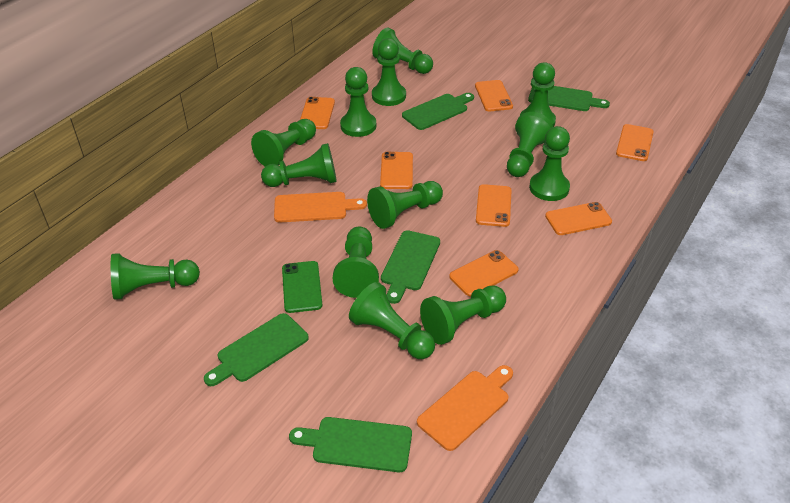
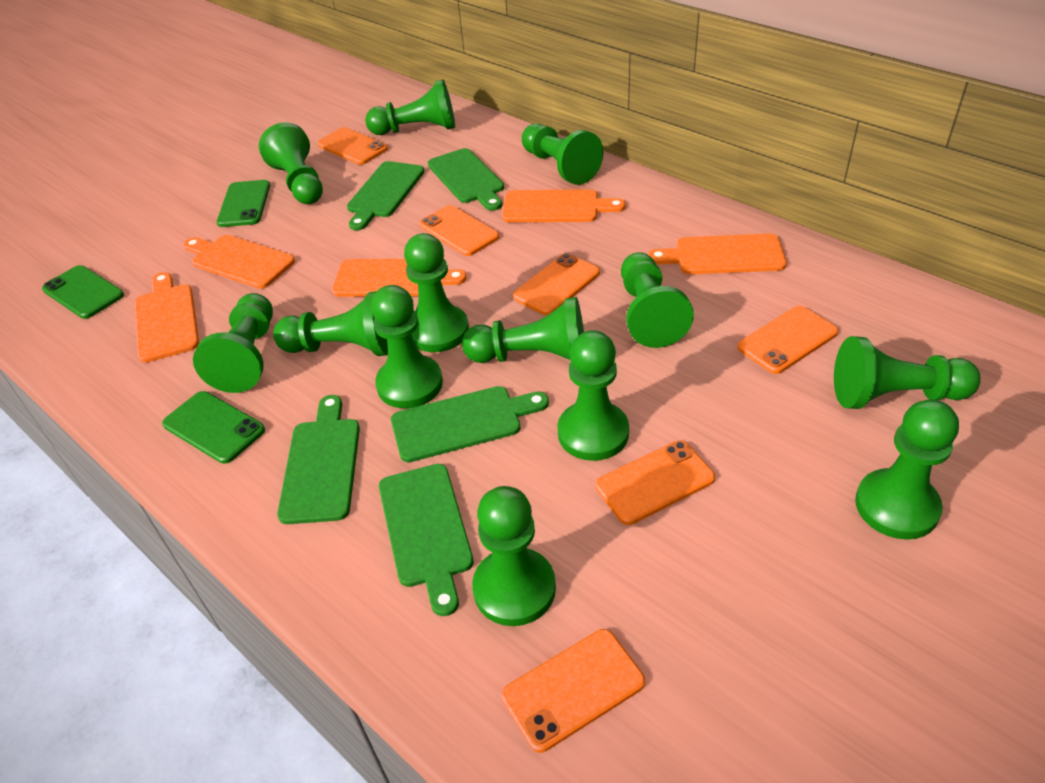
green phone: 1 -> 3
orange cutting board: 2 -> 5
orange phone: 7 -> 6

